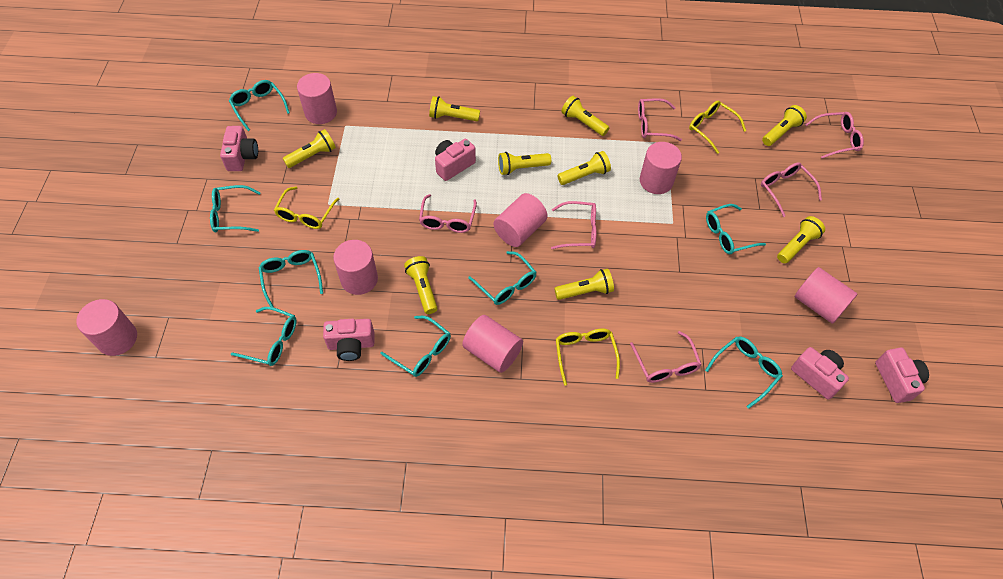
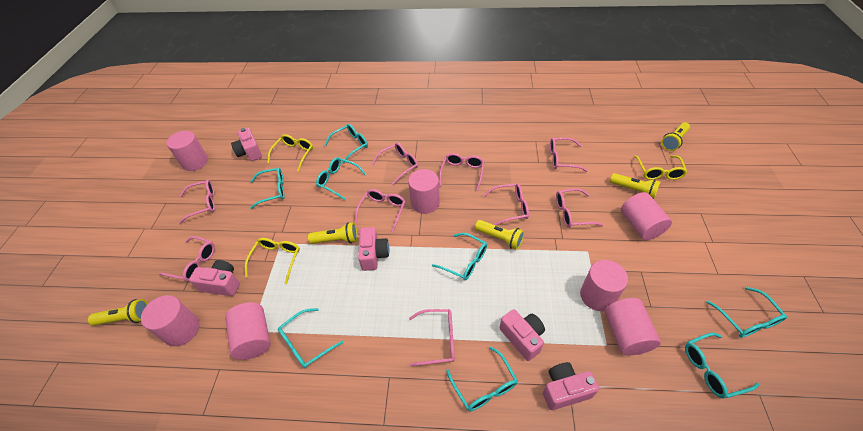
pink glasses: 6 -> 9
yellow flashlight: 9 -> 5

